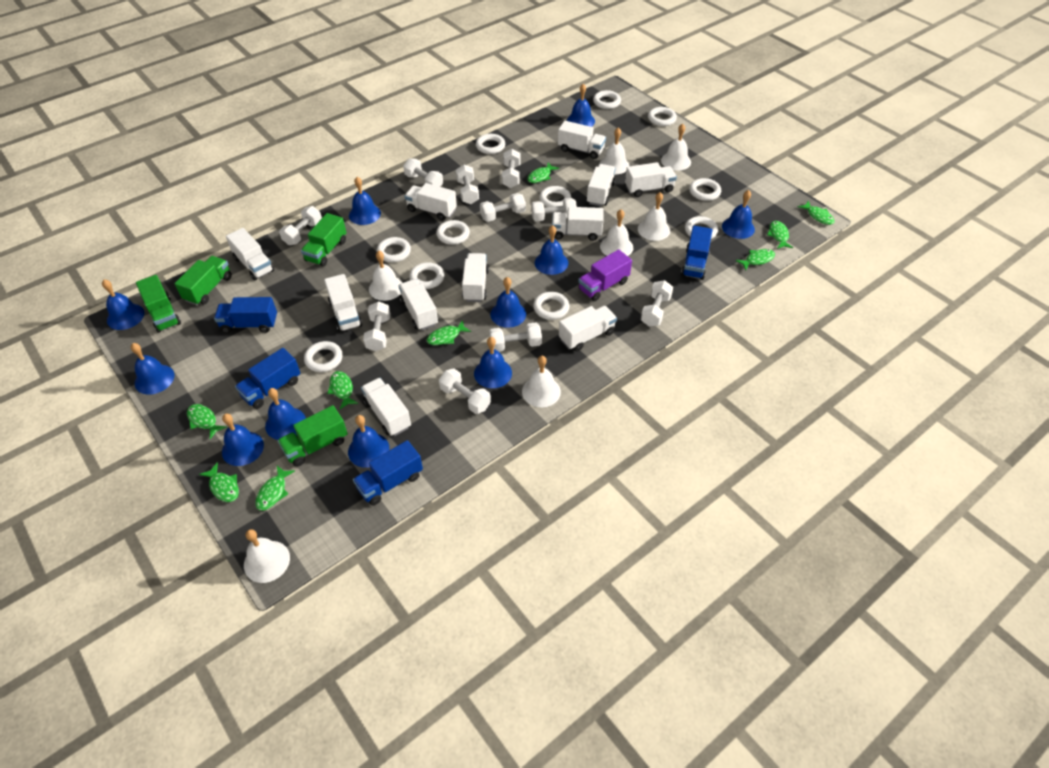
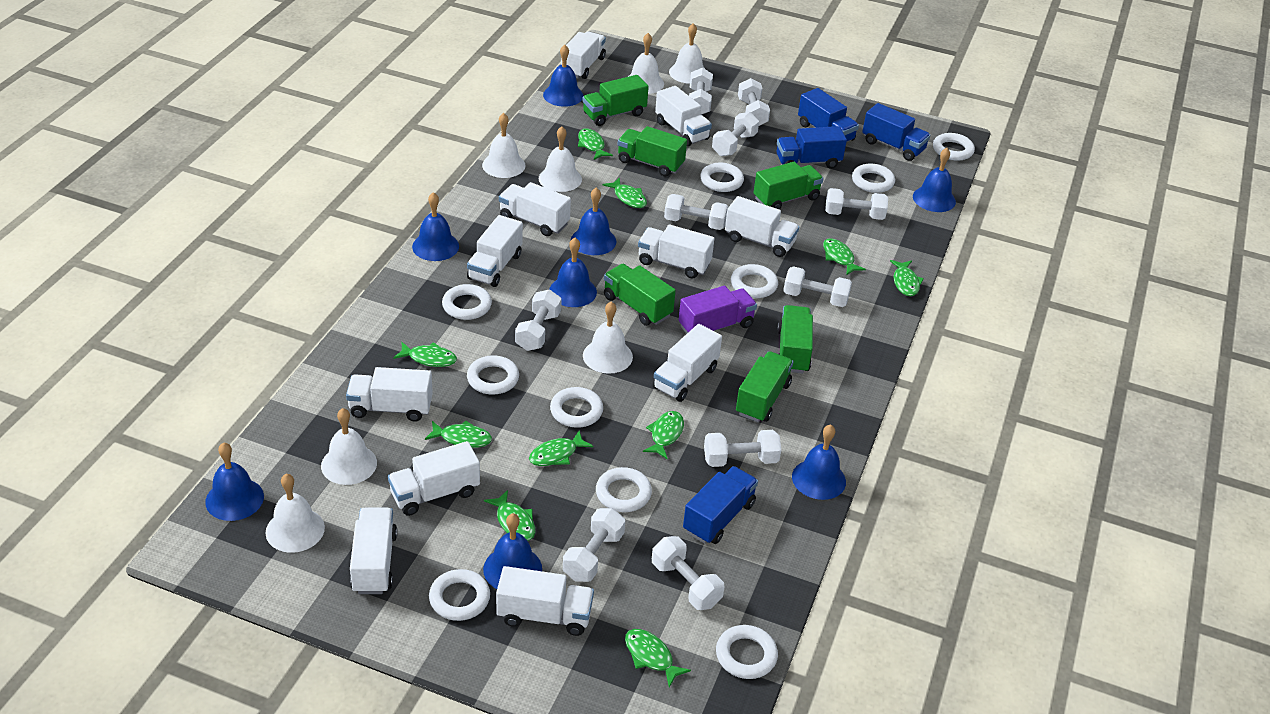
blue bell: 11 -> 8
green fish: 9 -> 10
green truck: 4 -> 6
white ring: 11 -> 10

